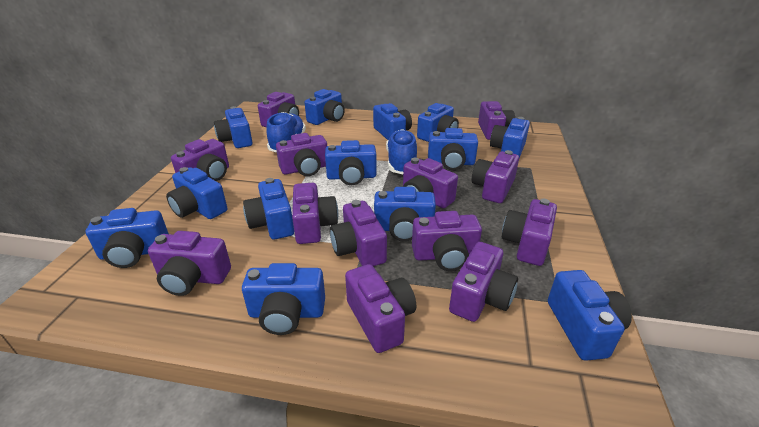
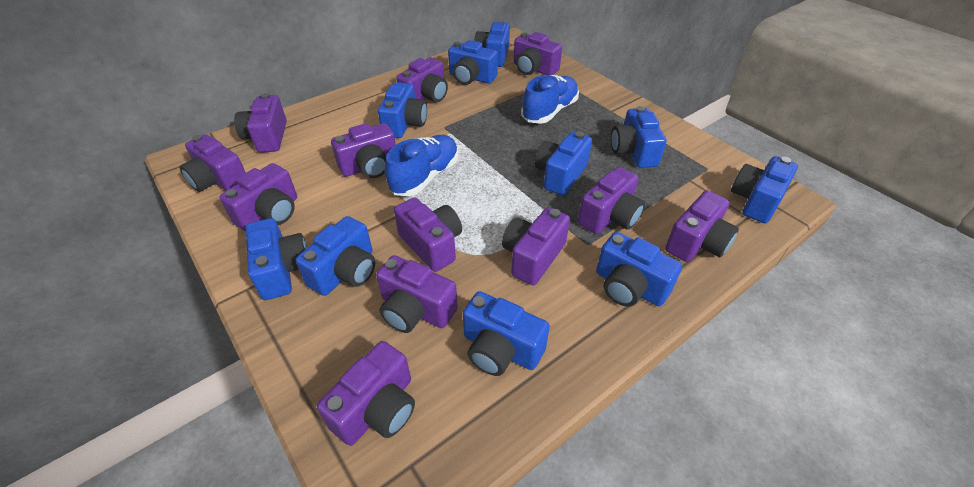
blue camera: 13 -> 10
purple camera: 13 -> 12

